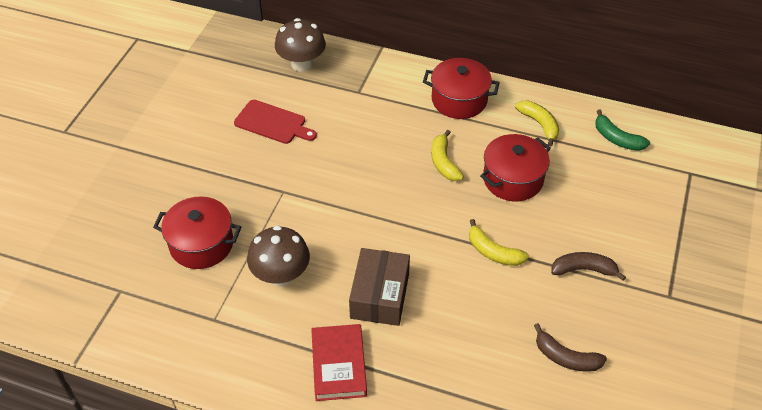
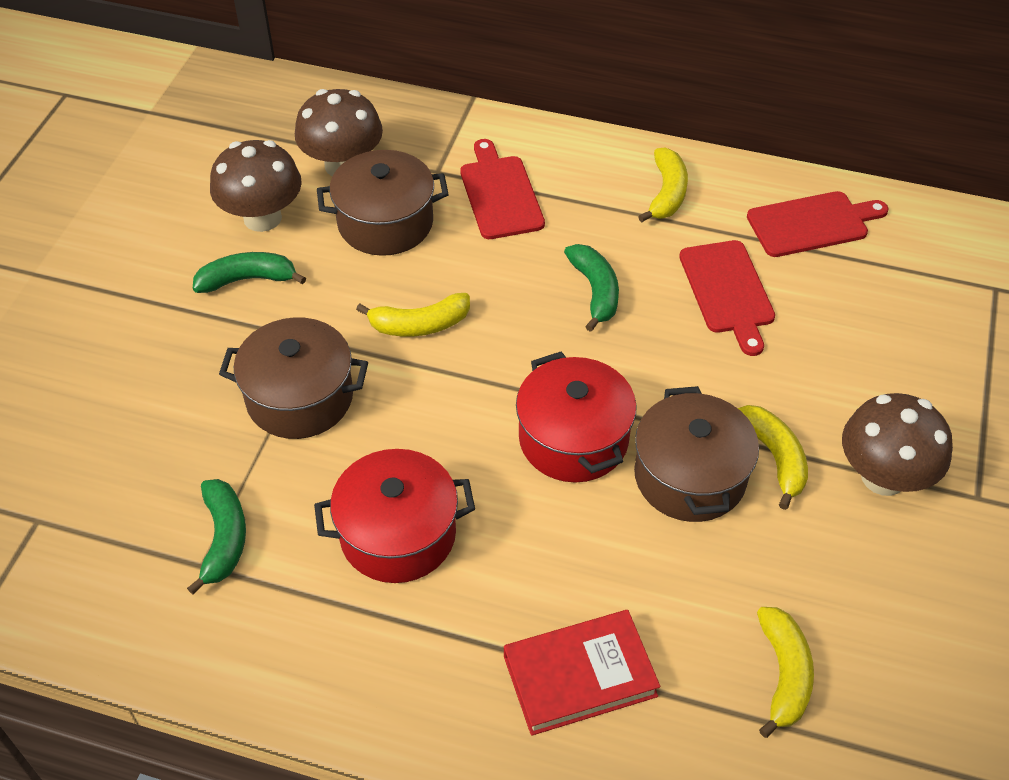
brown banana: 2 -> 0
brown box: 1 -> 0
brown mushroom: 2 -> 3
brown pot: 0 -> 3
green banana: 1 -> 3
red cutting board: 1 -> 3
red pot: 3 -> 2
yellow banana: 3 -> 4

